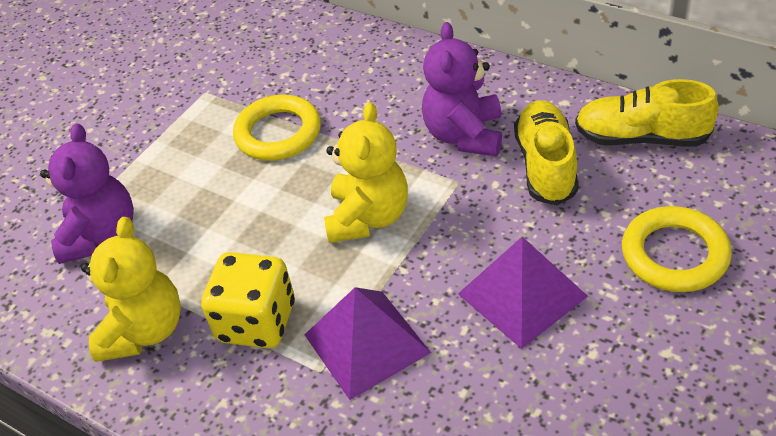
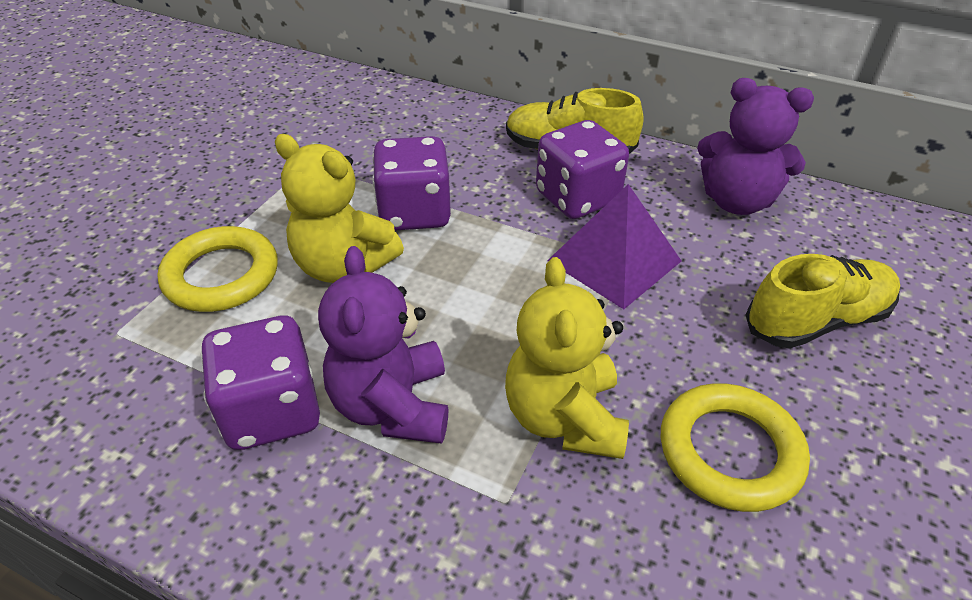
purple dice: 0 -> 3
purple pyramid: 2 -> 1
yellow dice: 1 -> 0

